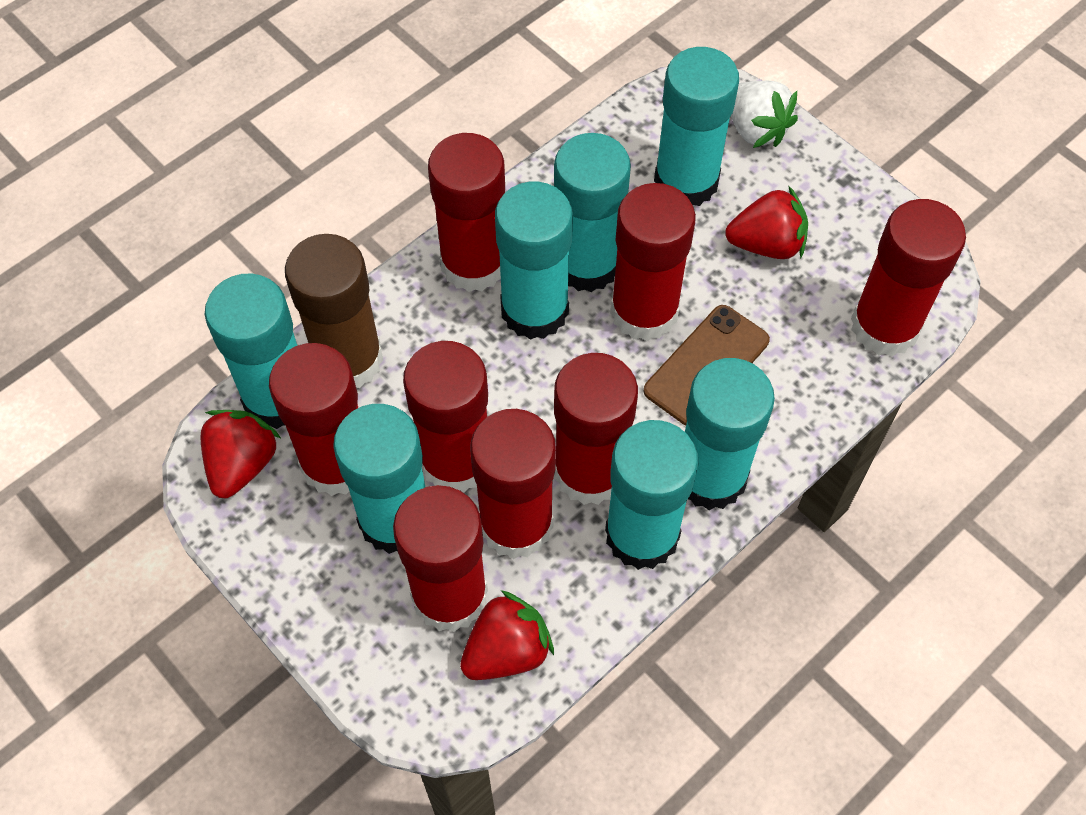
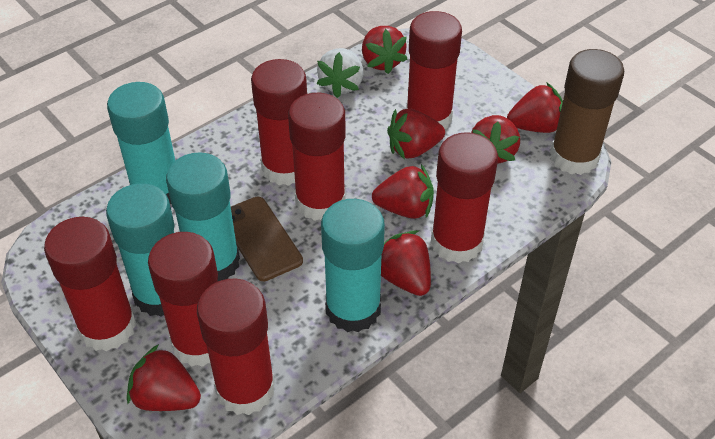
red glue stick: 8 -> 7
red strawberry: 3 -> 7
turquoise glue stick: 7 -> 4

